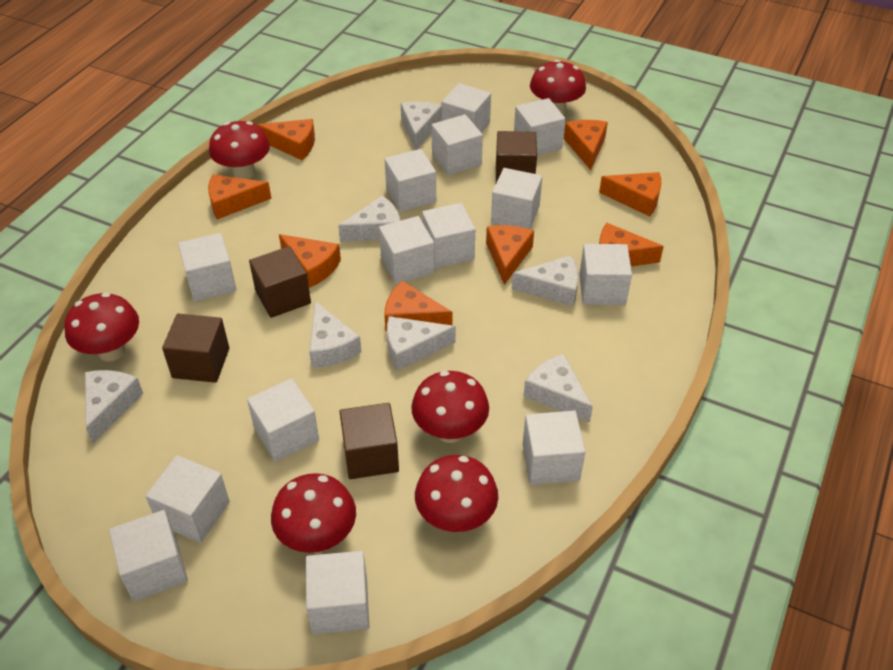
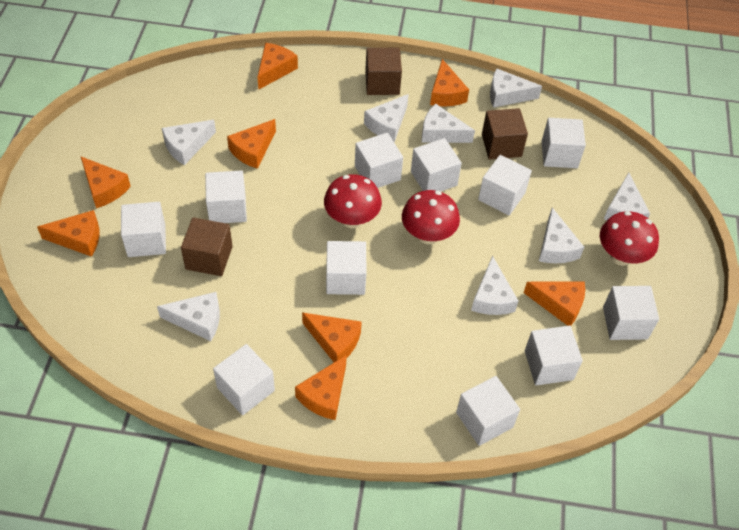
brown cube: 4 -> 3
red mushroom: 6 -> 3
white cheese: 7 -> 8
white cube: 14 -> 11

